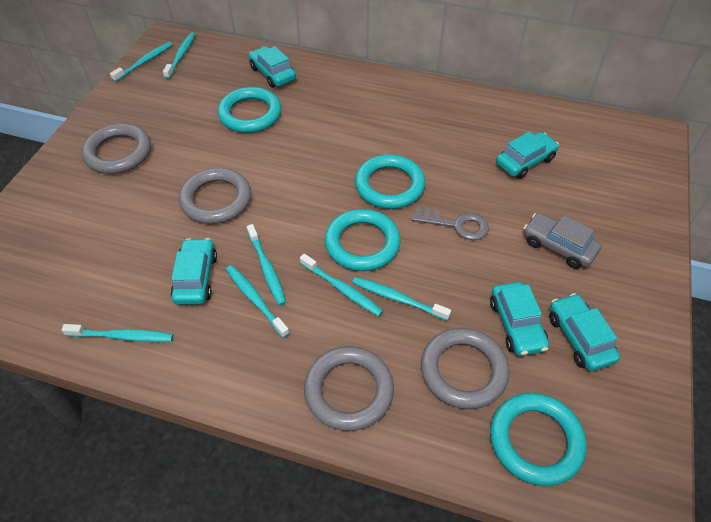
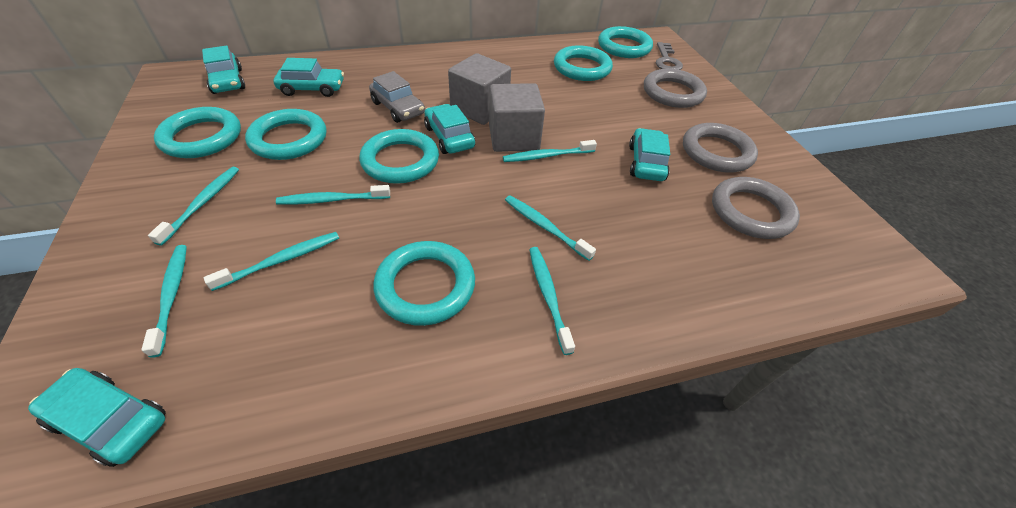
grey cube: 0 -> 2
grey ring: 4 -> 3
turquoise ring: 4 -> 6

